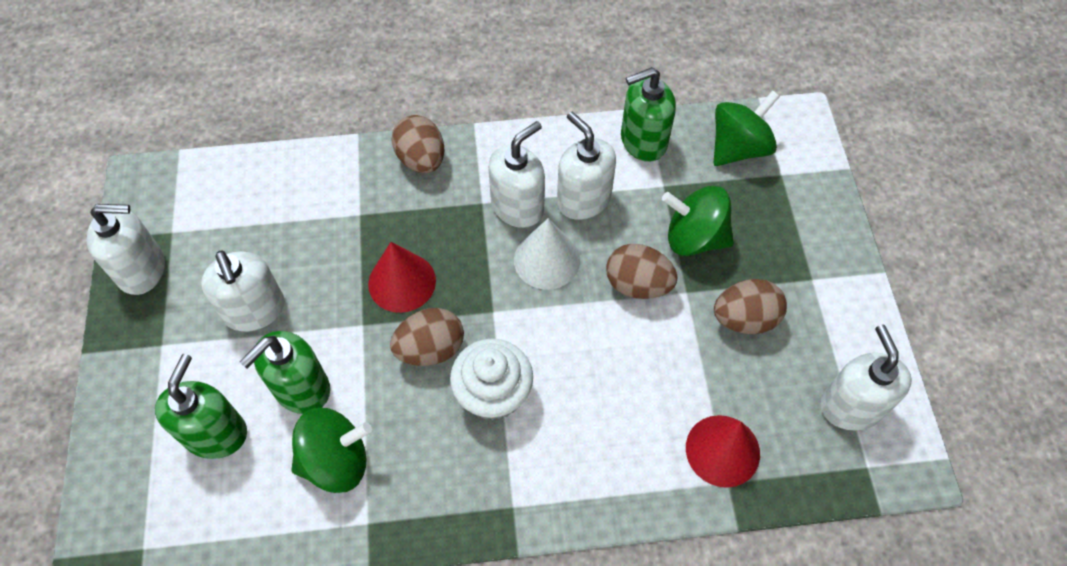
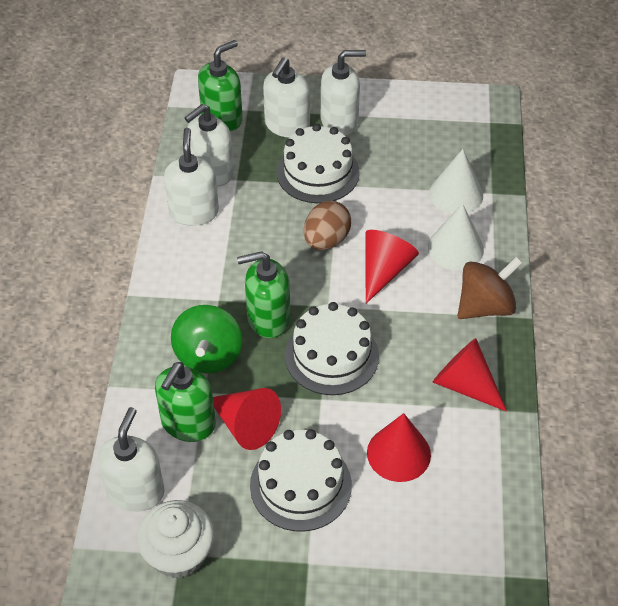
brown egg: 4 -> 1
brown spinning top: 0 -> 1
green spinning top: 3 -> 1
red cone: 2 -> 4
white cake: 0 -> 3
white cone: 1 -> 2

